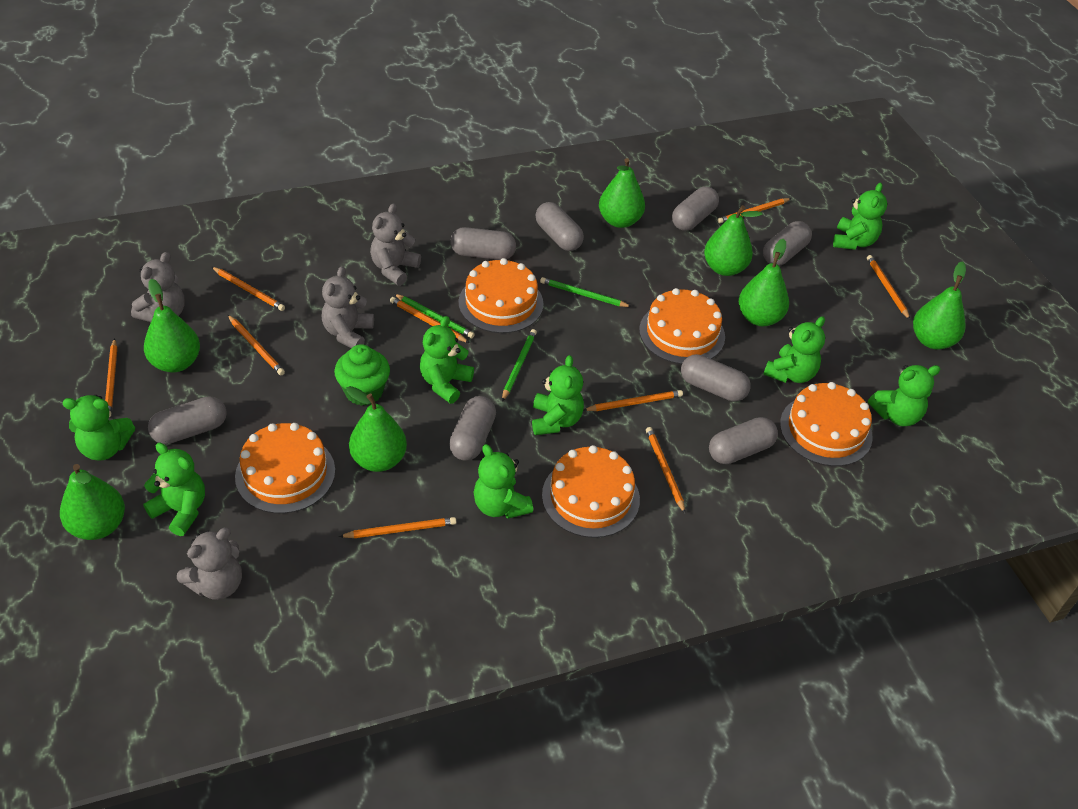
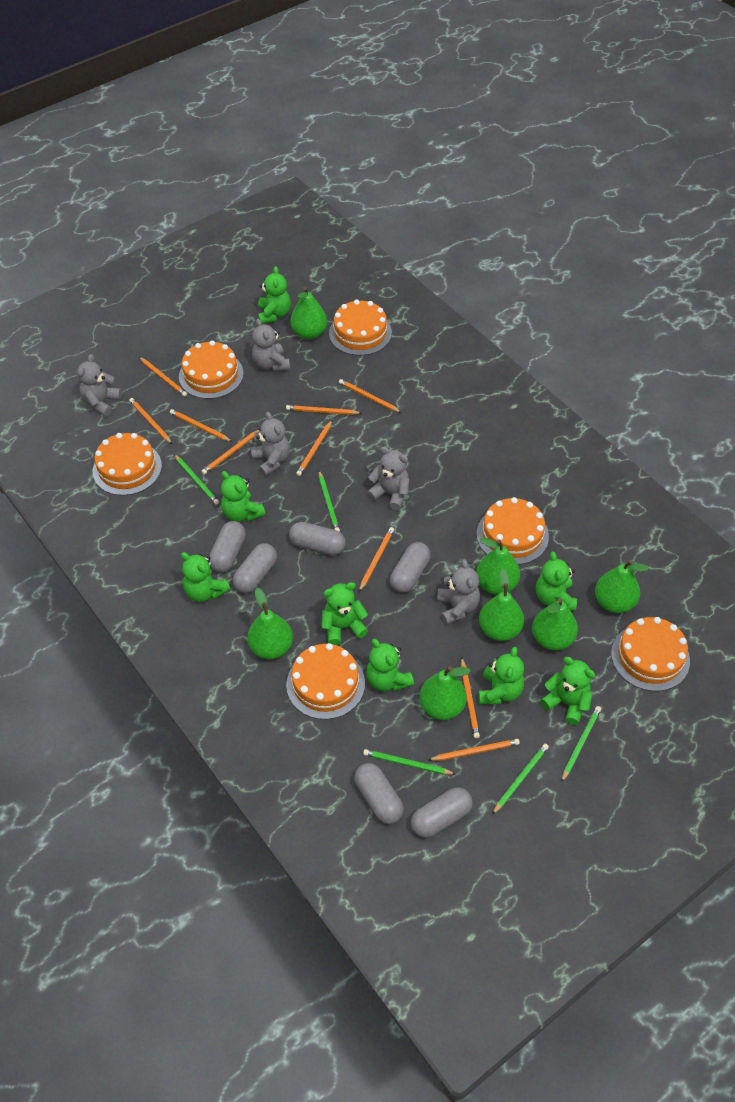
green cupcake: 1 -> 0
green pencil: 3 -> 5
grey capsule: 8 -> 6
grey teddy bear: 4 -> 5
orange cake: 5 -> 6
orange pencil: 9 -> 10

